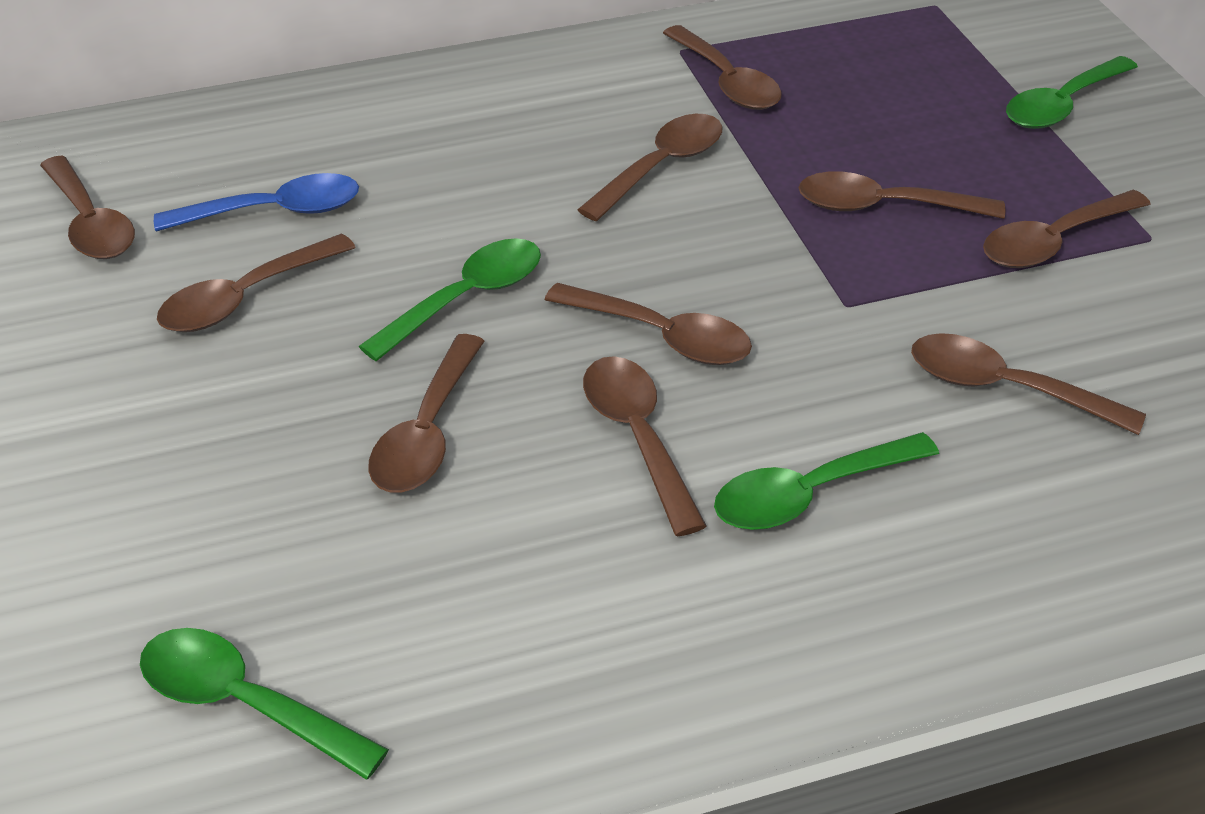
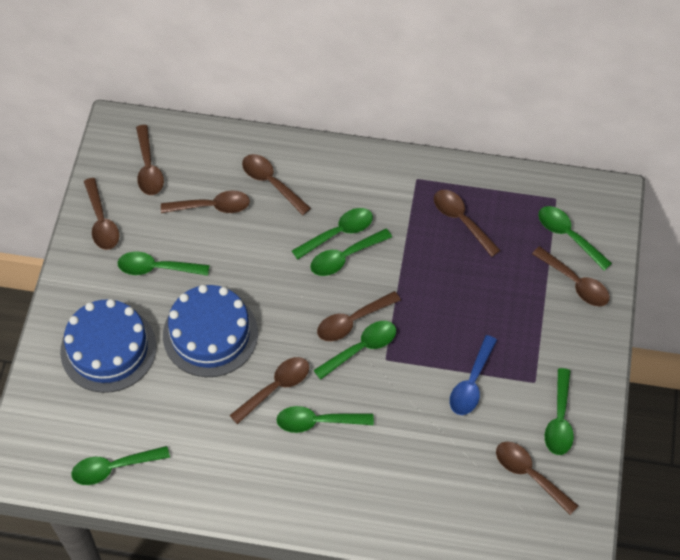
blue cake: 0 -> 2
brown spoon: 10 -> 9
green spoon: 4 -> 8

